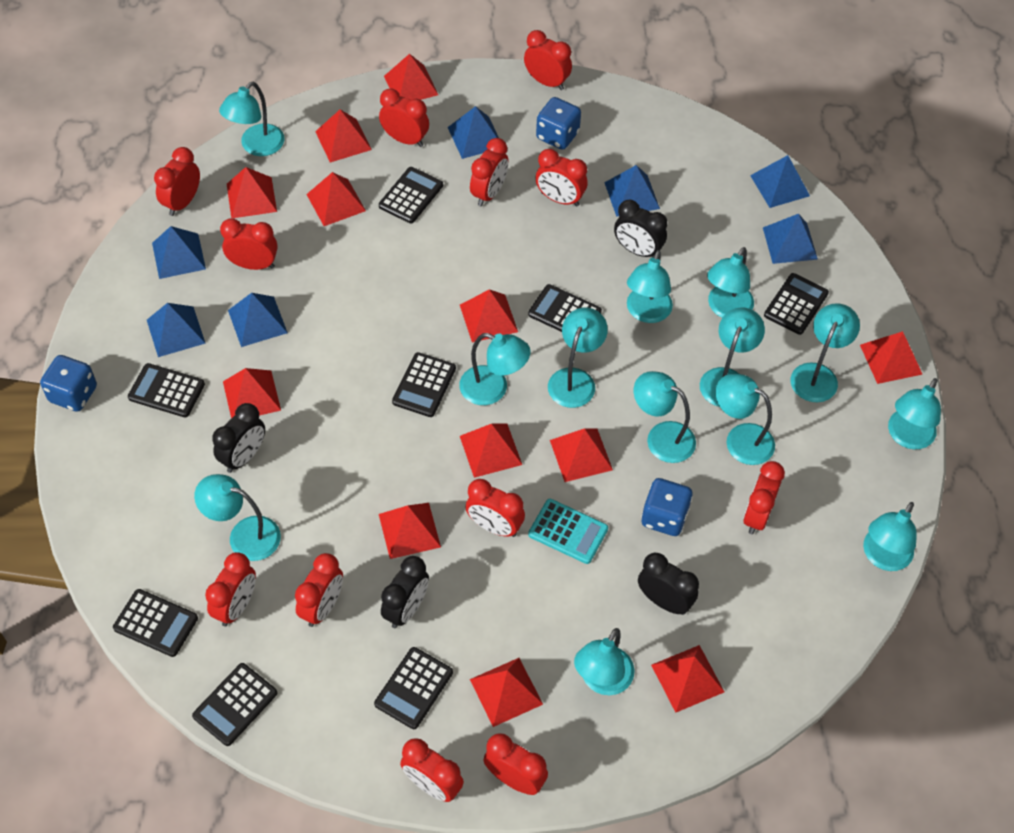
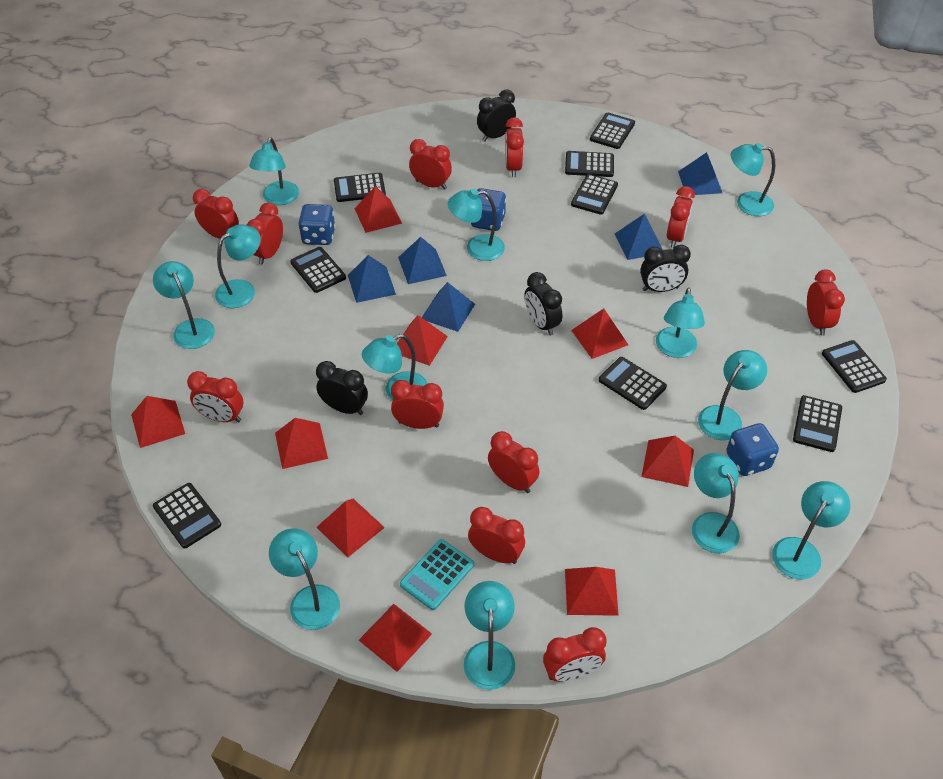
black calculator: 8 -> 9
blue pyramid: 7 -> 5
red clock: 12 -> 11
red pyramid: 12 -> 9
turquoise lamp: 13 -> 12

